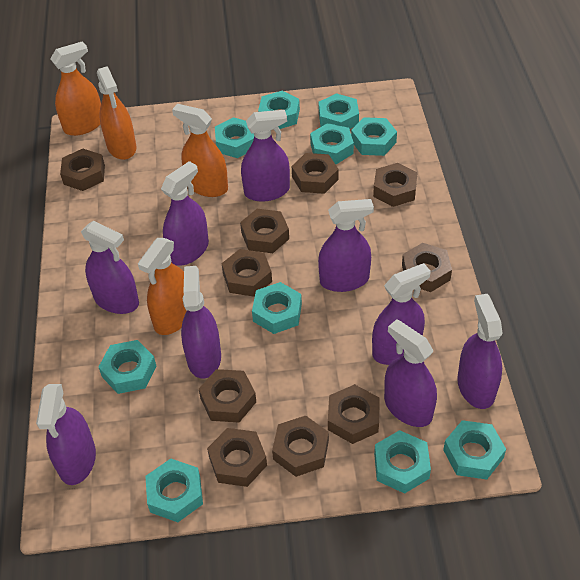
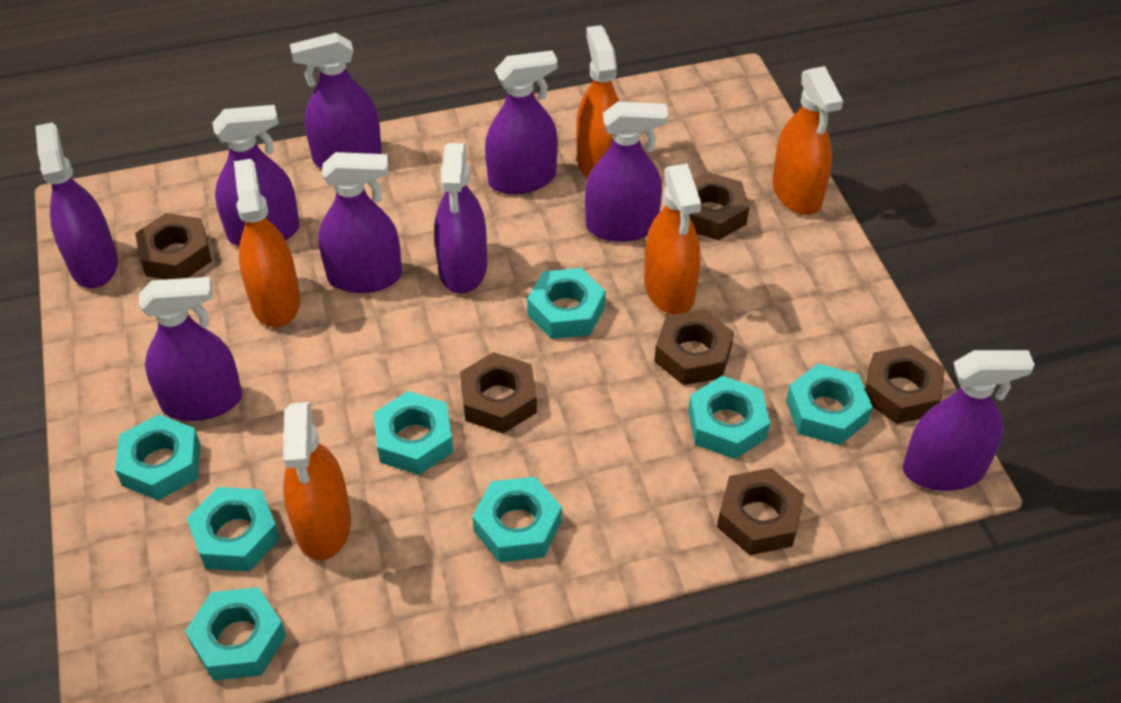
brown nut: 10 -> 6
orange spray bottle: 4 -> 5
turquoise nut: 10 -> 8

